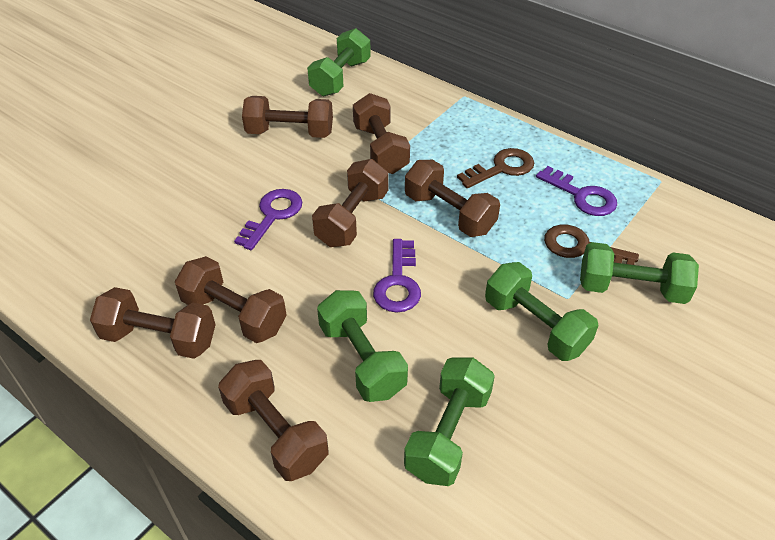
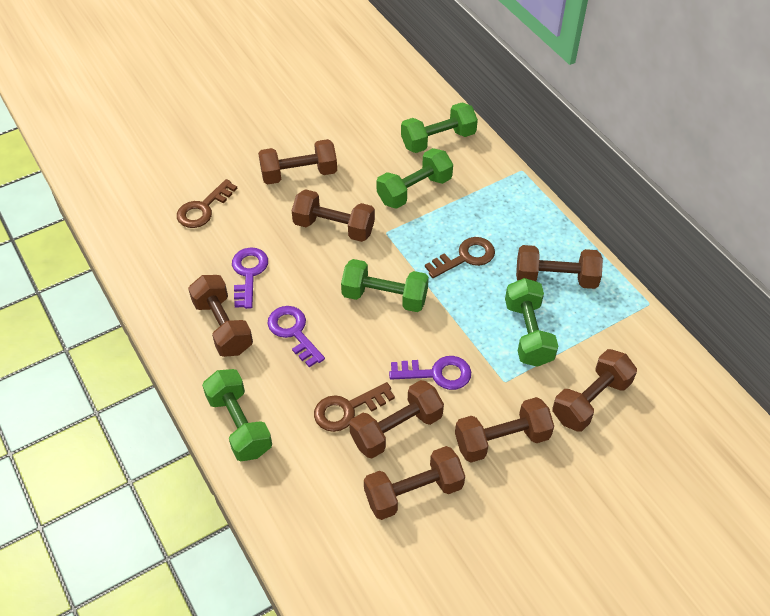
brown dumbbell: 7 -> 8
brown key: 2 -> 3

